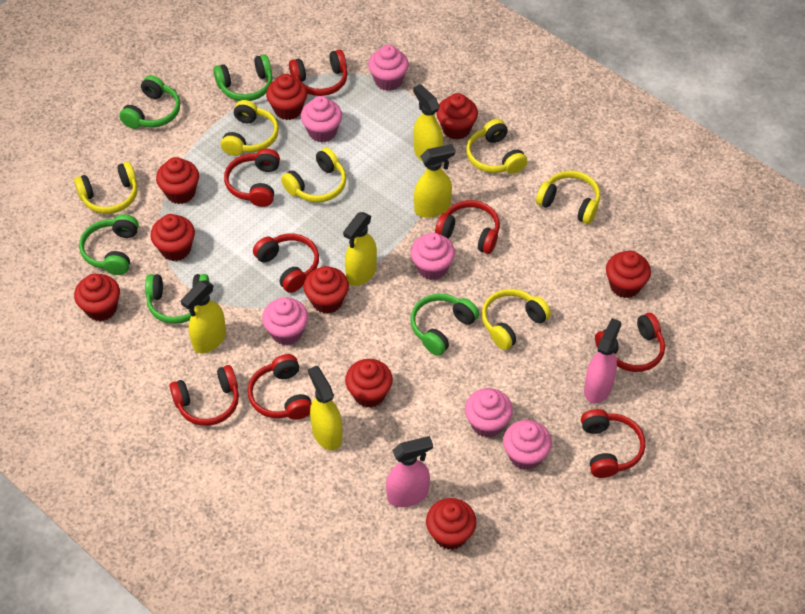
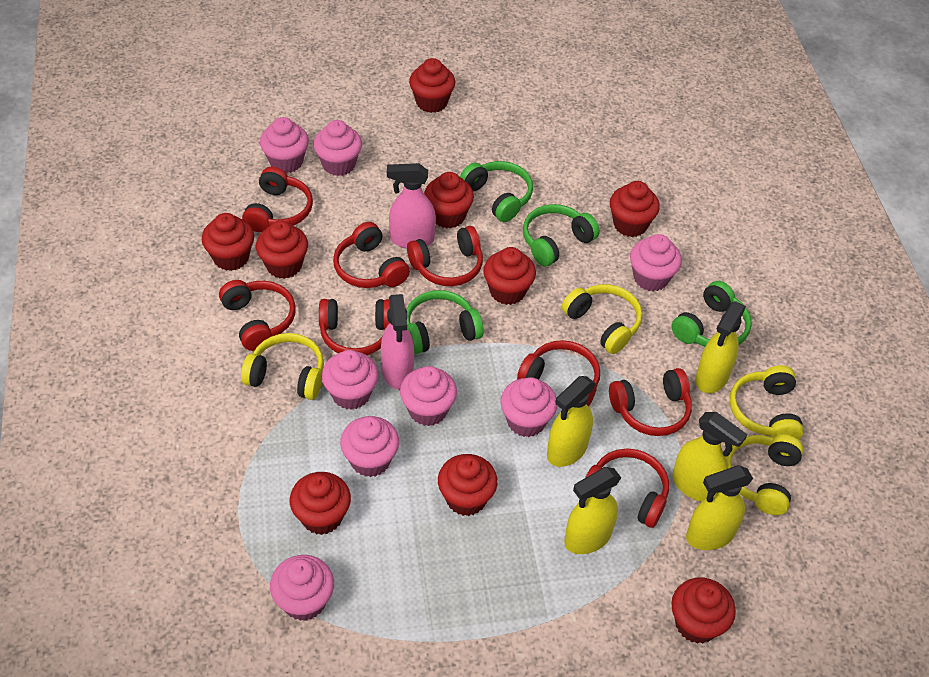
green headphones: 5 -> 4
pink cupcake: 6 -> 8
yellow headphones: 6 -> 4

